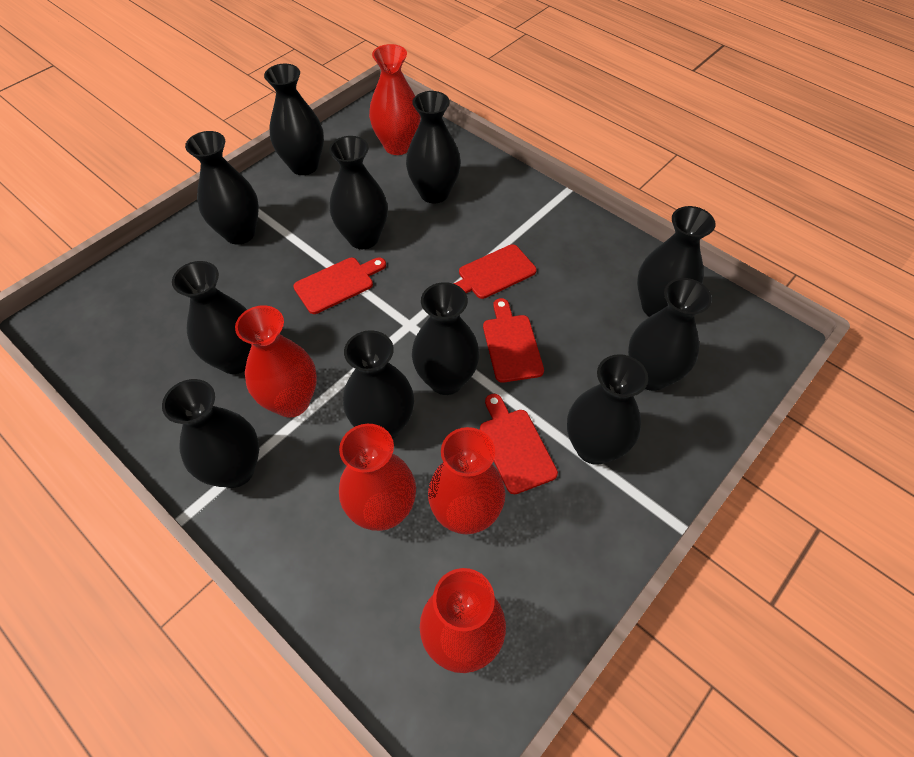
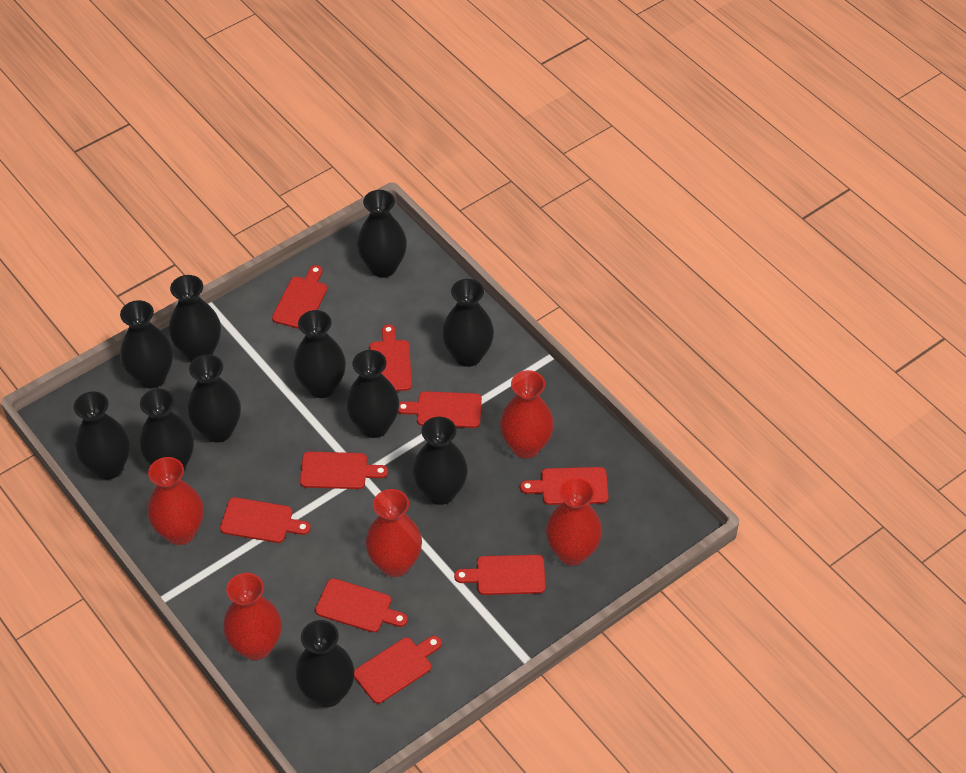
red cutting board: 4 -> 9

